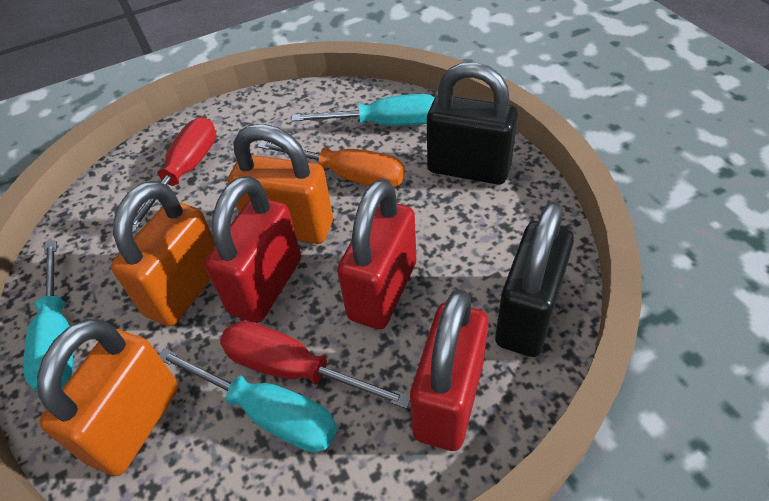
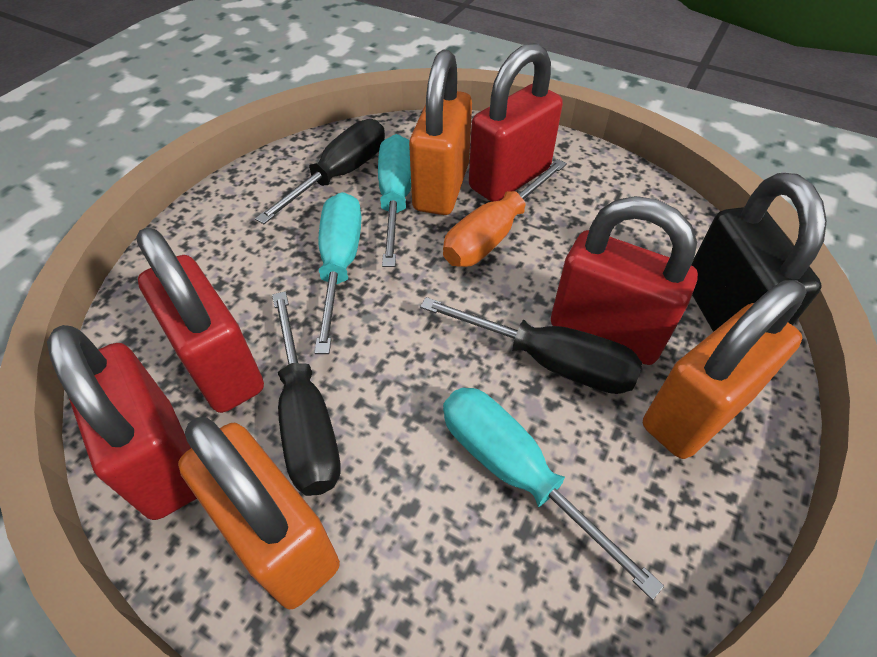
black padlock: 2 -> 1
black screwdriver: 0 -> 3
red padlock: 3 -> 4
red screwdriver: 2 -> 0

